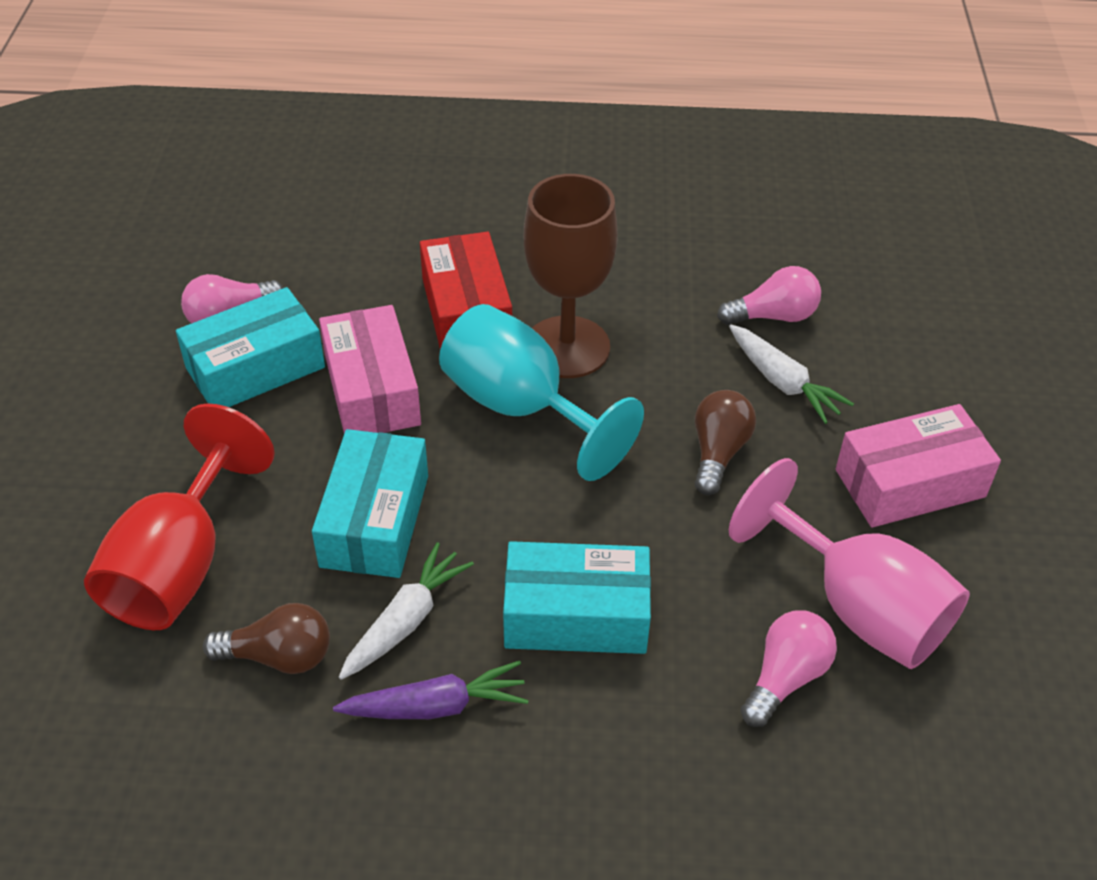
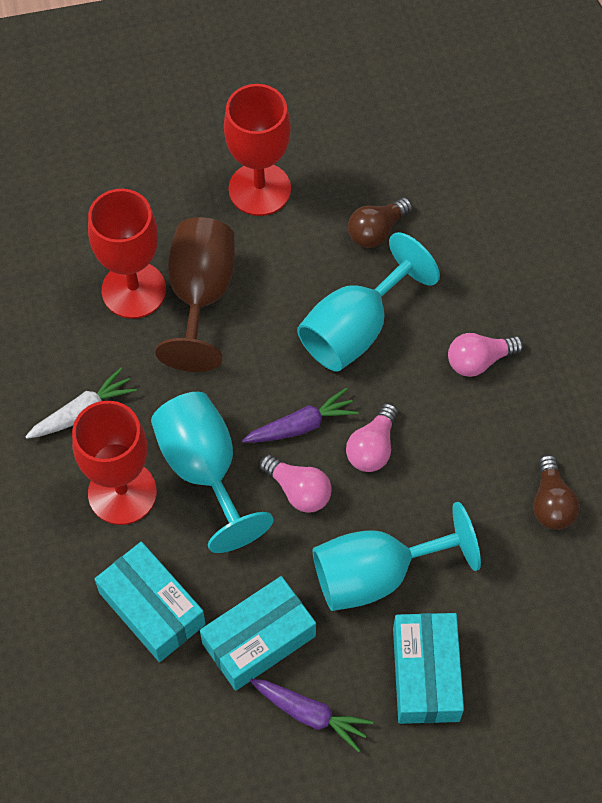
pink box: 2 -> 0
pink goblet: 1 -> 0
purple carrot: 1 -> 2
red box: 1 -> 0
red goblet: 1 -> 3
turquoise goblet: 1 -> 3
white carrot: 2 -> 1

